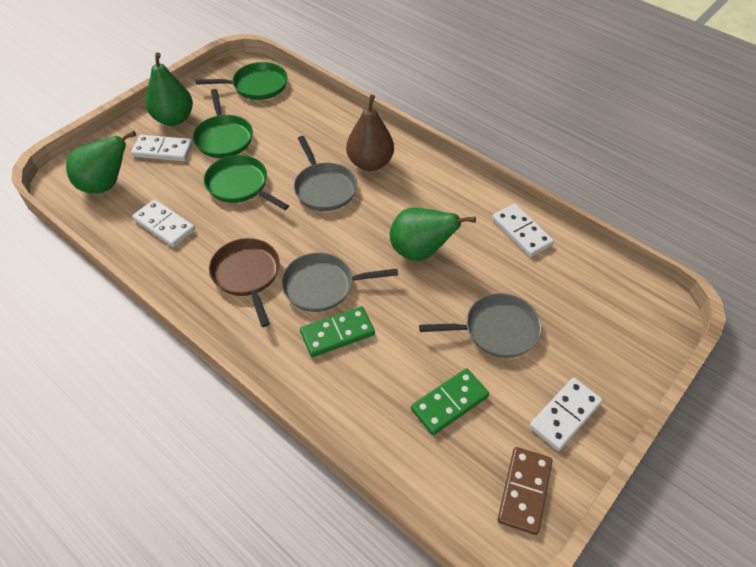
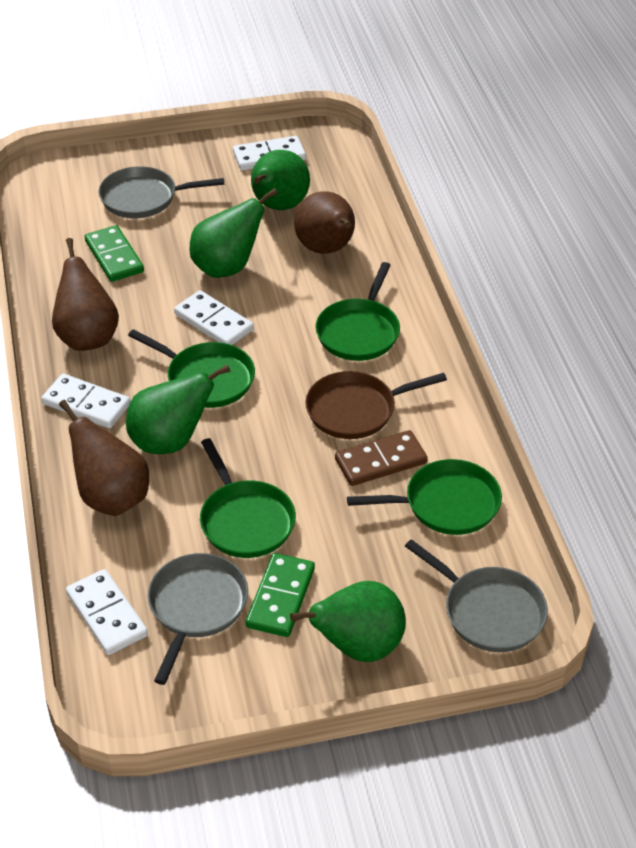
brown pear: 1 -> 3
green pan: 3 -> 4
green pear: 3 -> 4

